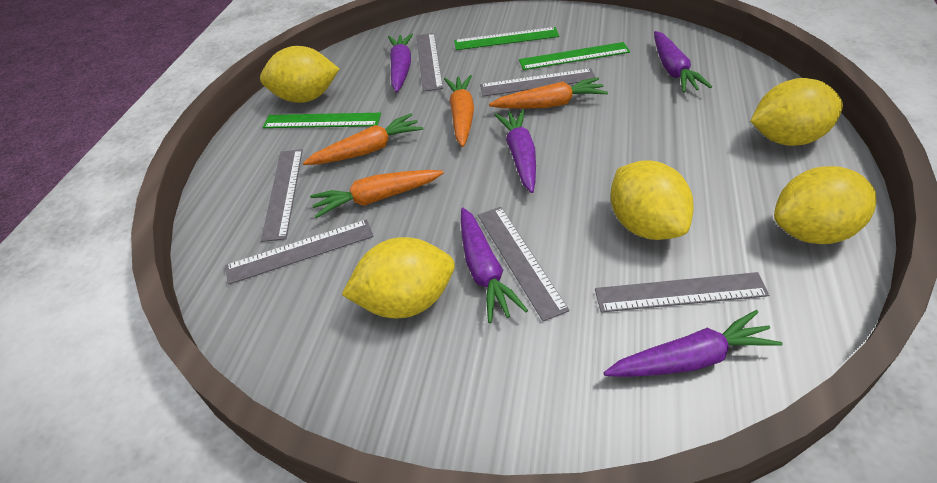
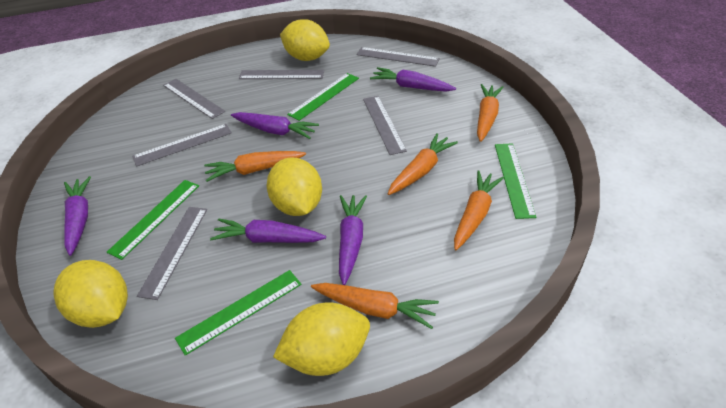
green ruler: 3 -> 4
orange carrot: 4 -> 5
yellow lemon: 5 -> 4

